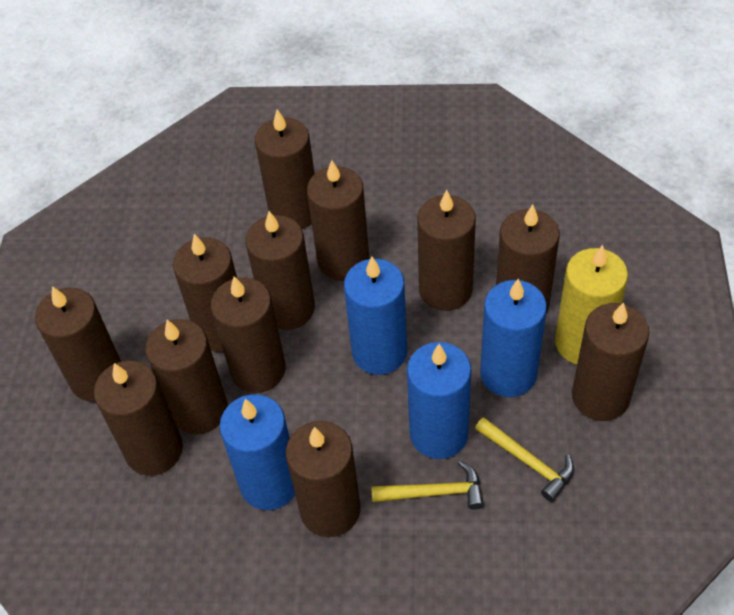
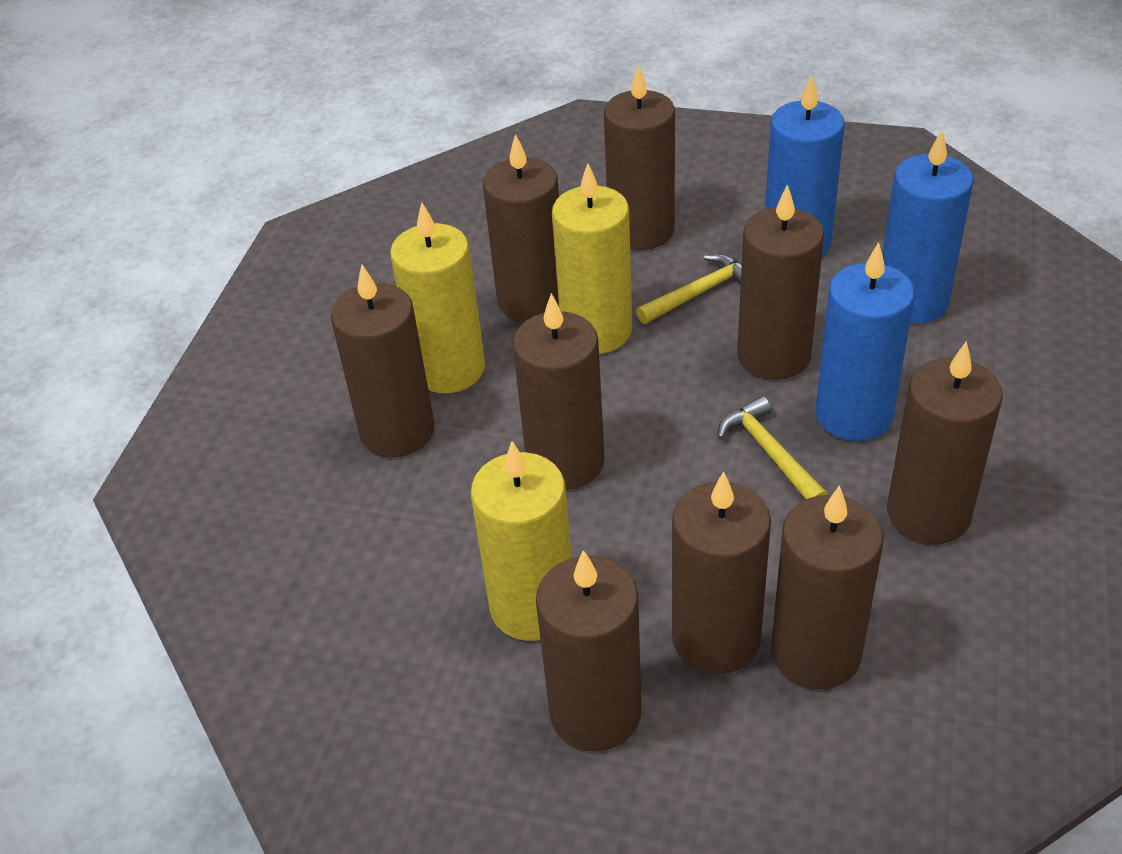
blue candle: 4 -> 3
brown candle: 12 -> 9
yellow candle: 1 -> 3

